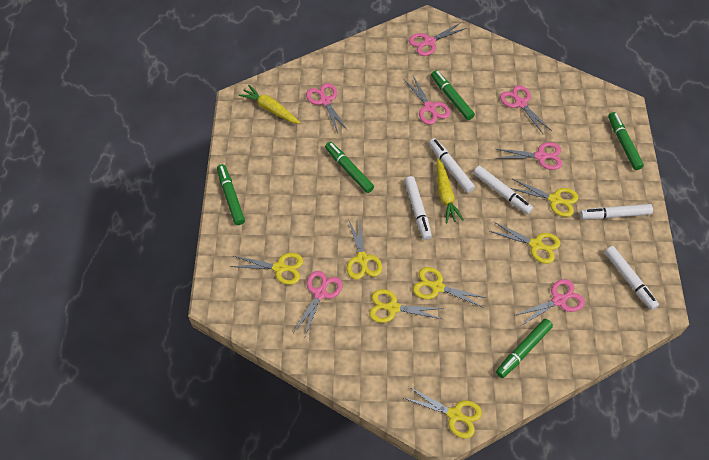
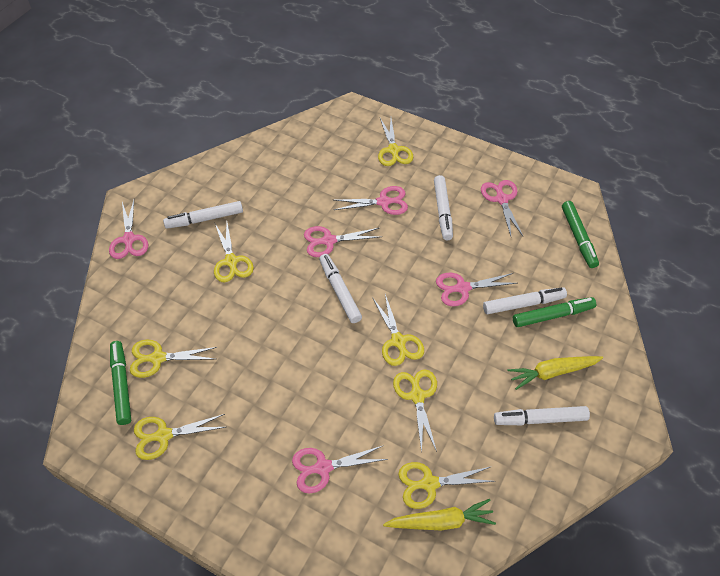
green marker: 5 -> 3
pink scissors: 7 -> 6

